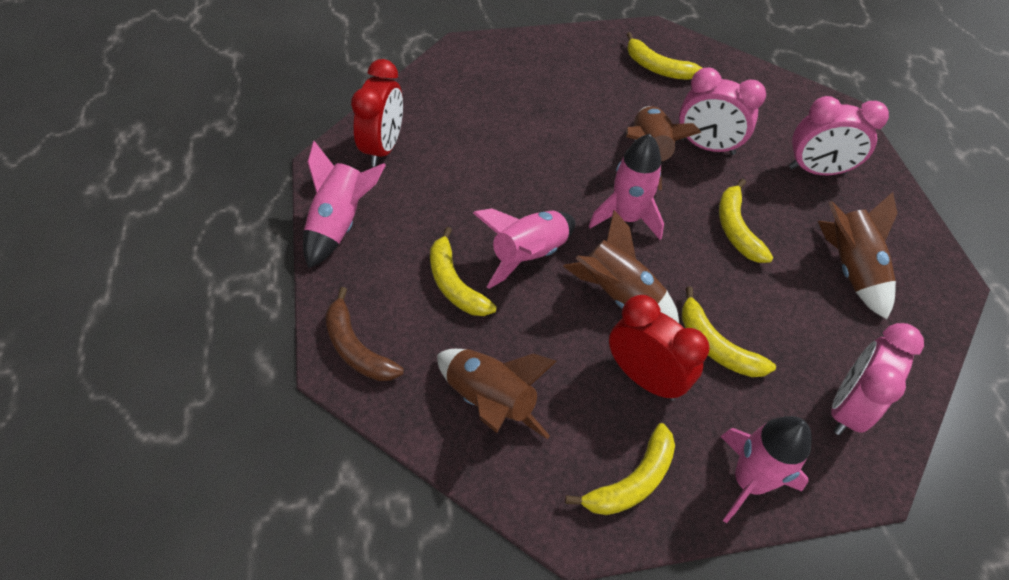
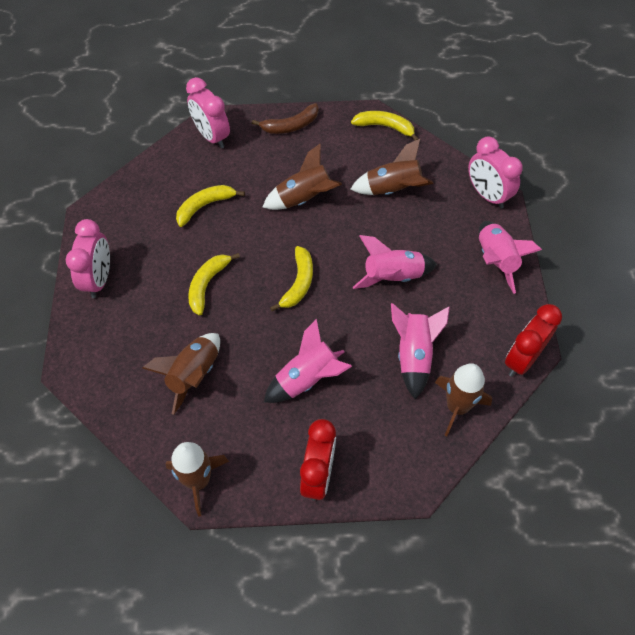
brown rocket: 4 -> 5
yellow banana: 5 -> 4

